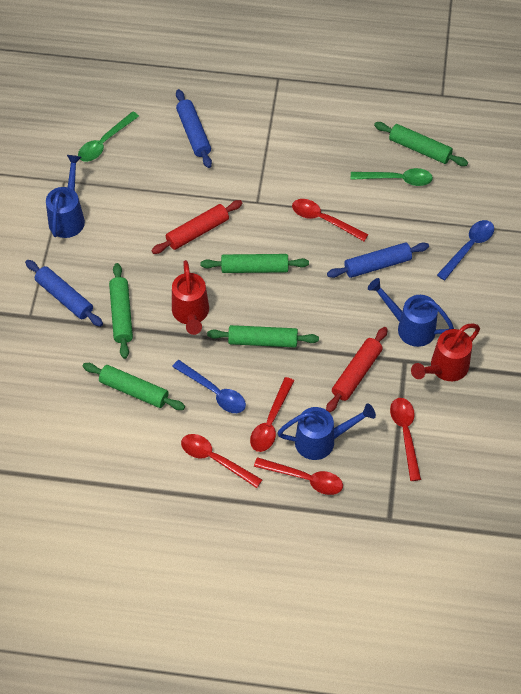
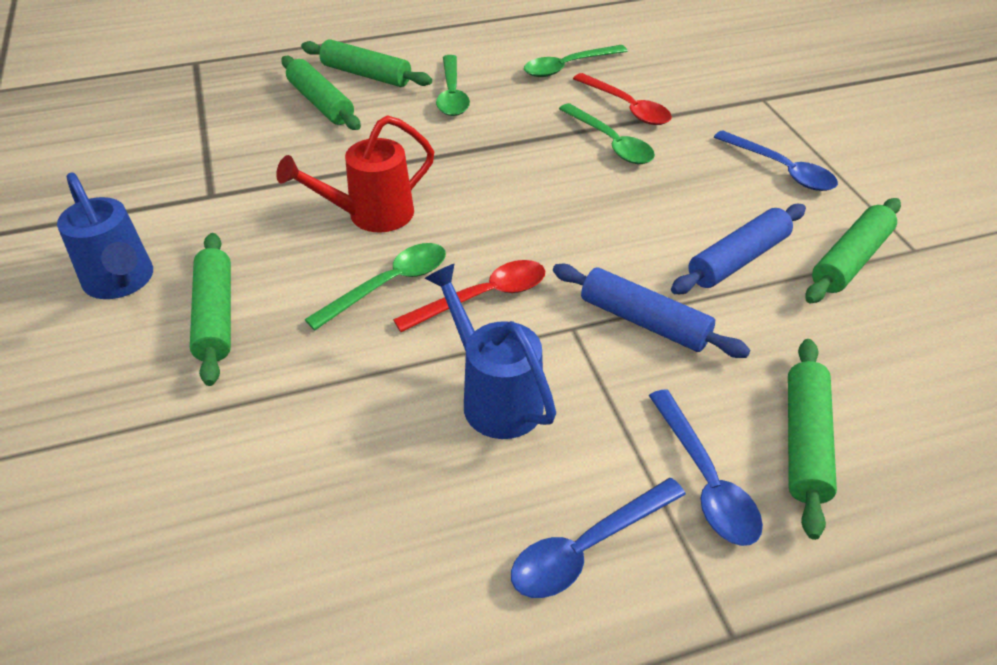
blue rolling pin: 3 -> 2
blue spoon: 2 -> 3
blue watering can: 3 -> 2
green spoon: 2 -> 4
red rolling pin: 2 -> 0
red spoon: 5 -> 2
red watering can: 2 -> 1

